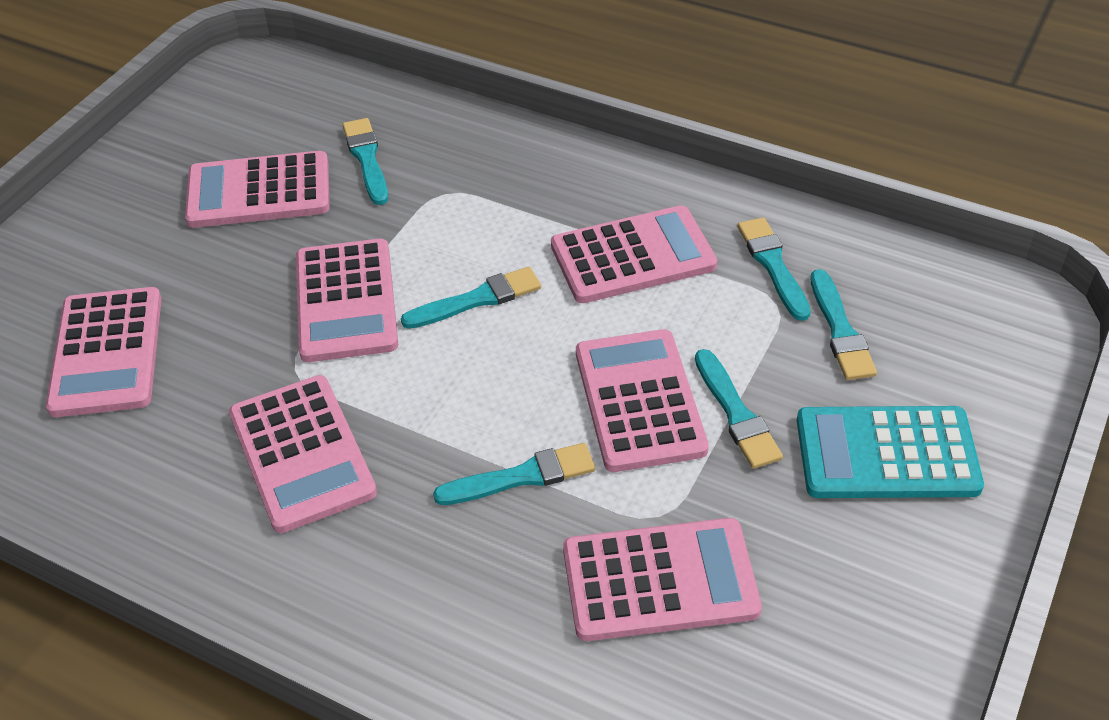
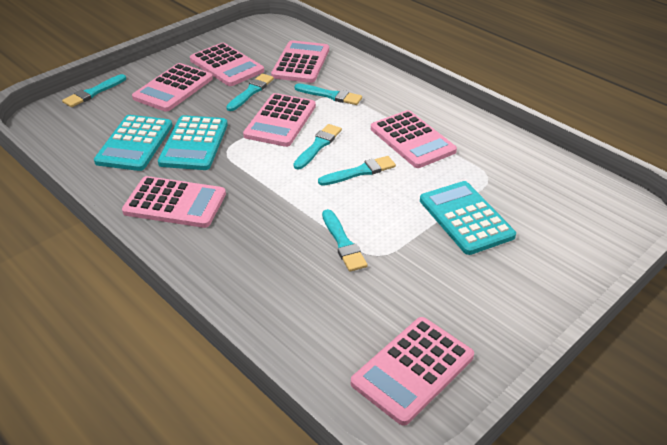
turquoise calculator: 1 -> 3

